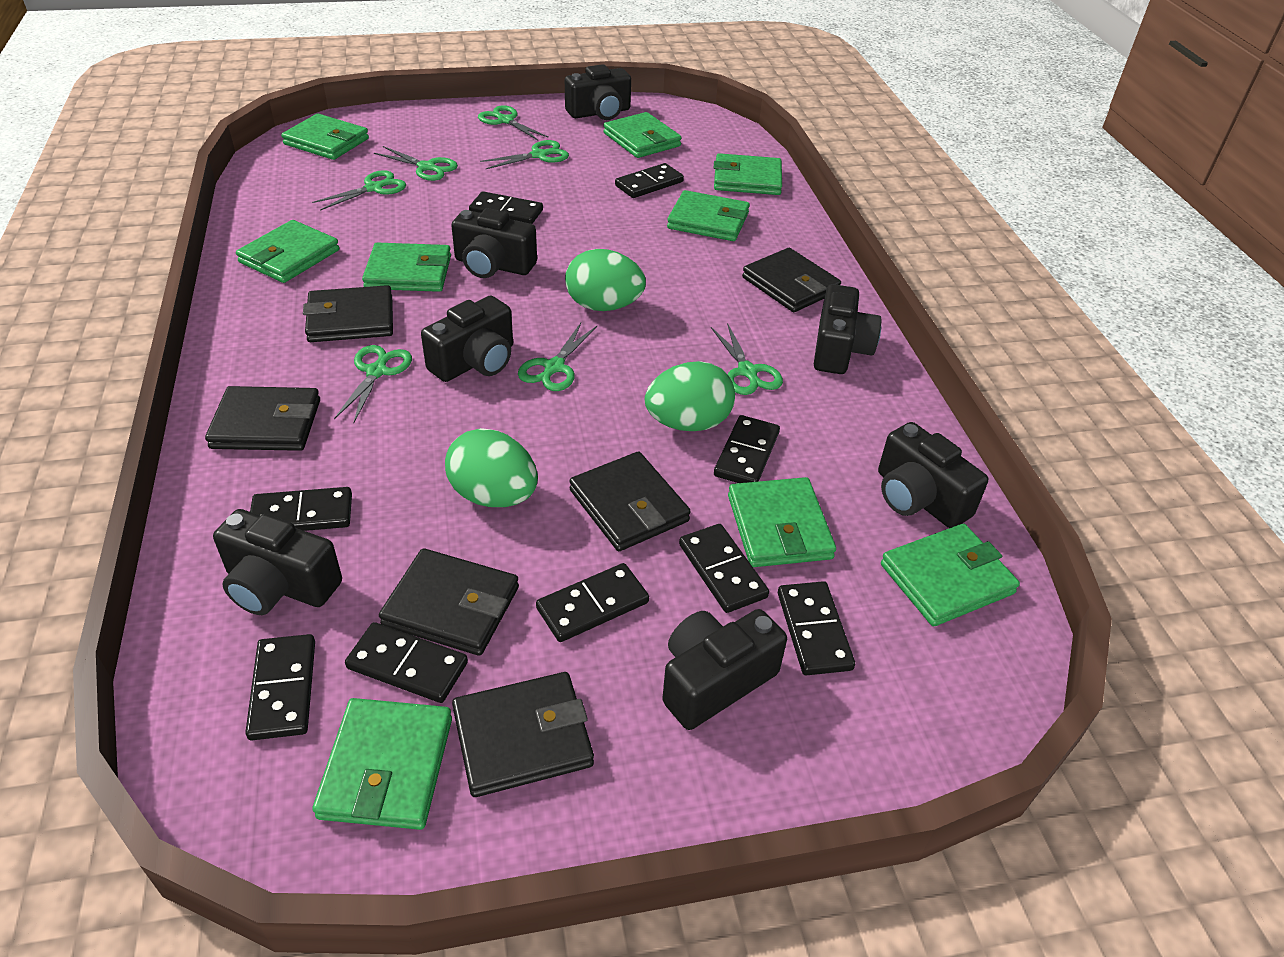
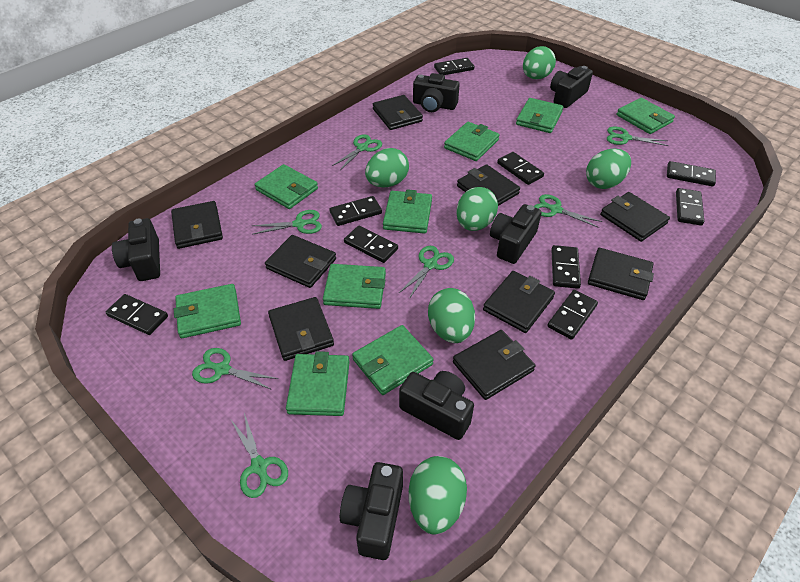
black camera: 7 -> 6
black wallet: 6 -> 9
green egg: 3 -> 6

